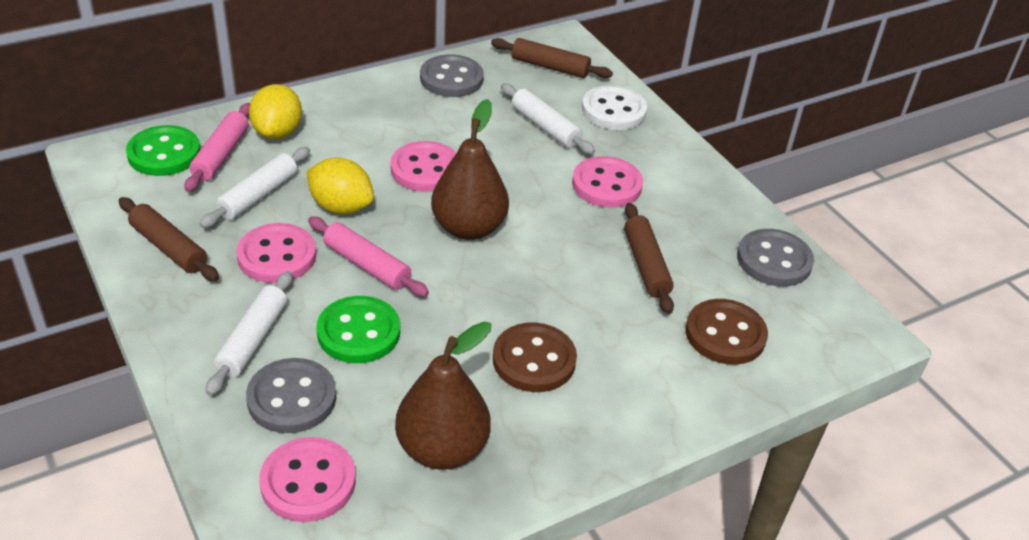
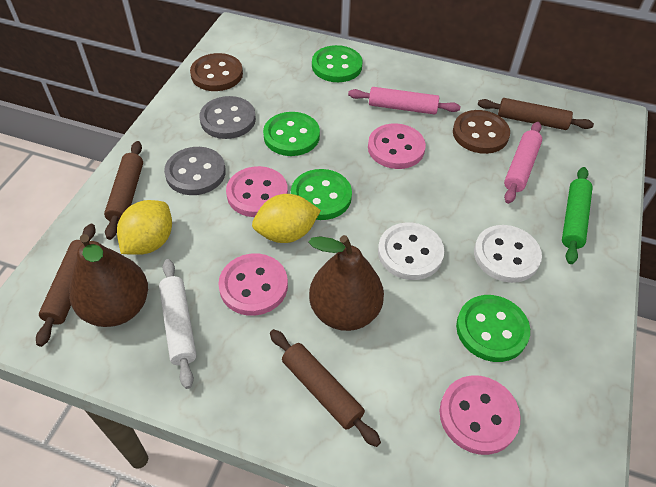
brown rolling pin: 3 -> 4
green button: 2 -> 4
green rolling pin: 0 -> 1
grey button: 3 -> 2
white button: 1 -> 2
white rolling pin: 3 -> 1

